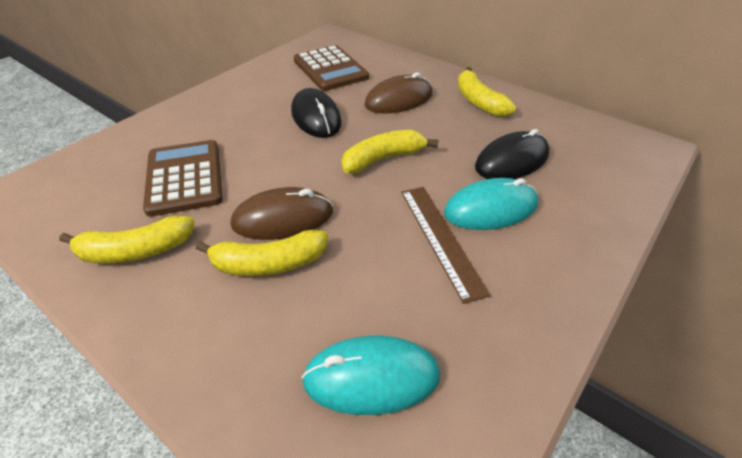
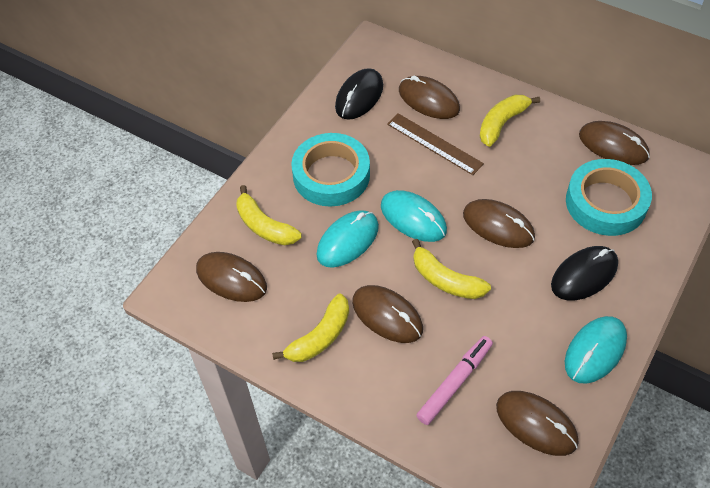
brown calculator: 2 -> 0
brown mouse: 2 -> 6
pink marker: 0 -> 1
turquoise mouse: 2 -> 3
turquoise tape: 0 -> 2

